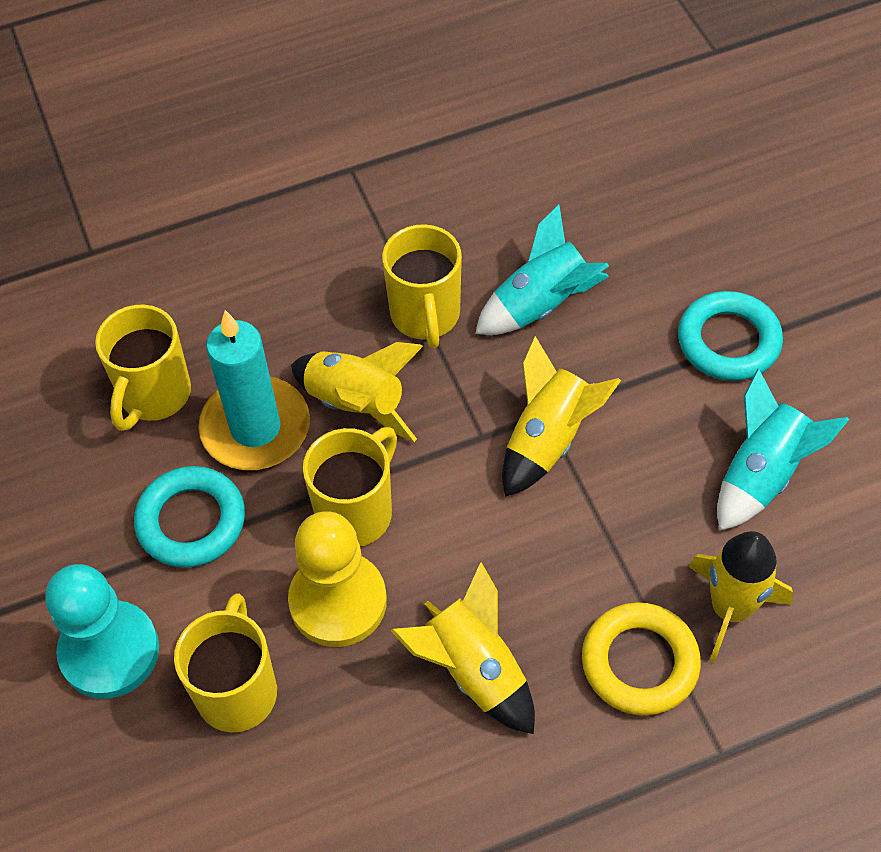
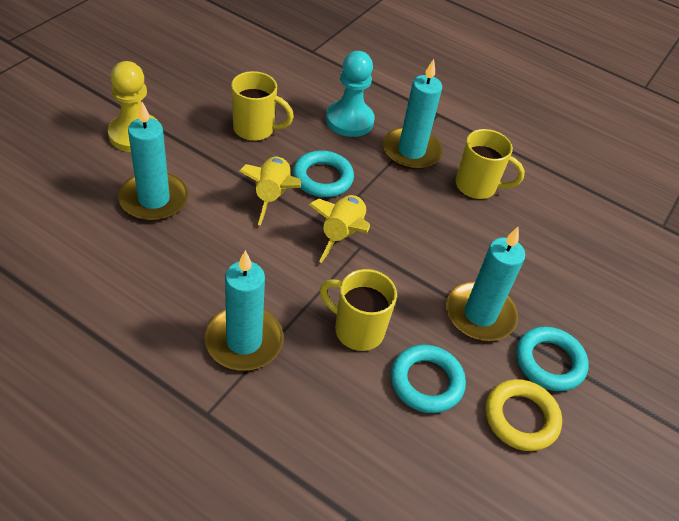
turquoise candle: 1 -> 4
turquoise ring: 2 -> 3
turquoise rocket: 2 -> 0
yellow mug: 4 -> 3
yellow rocket: 4 -> 2

